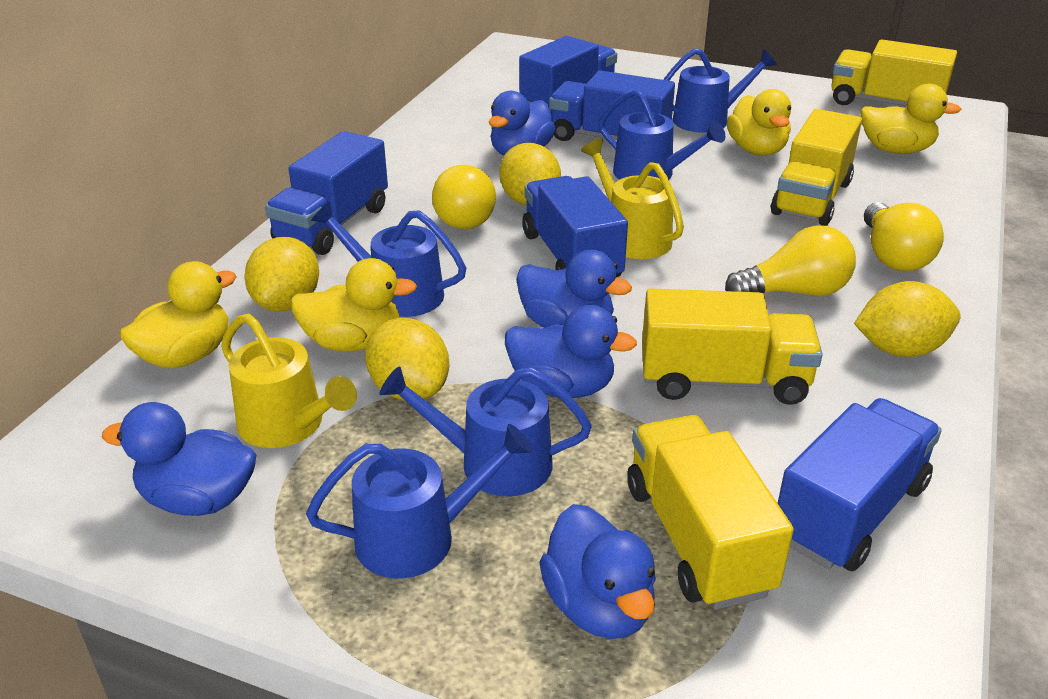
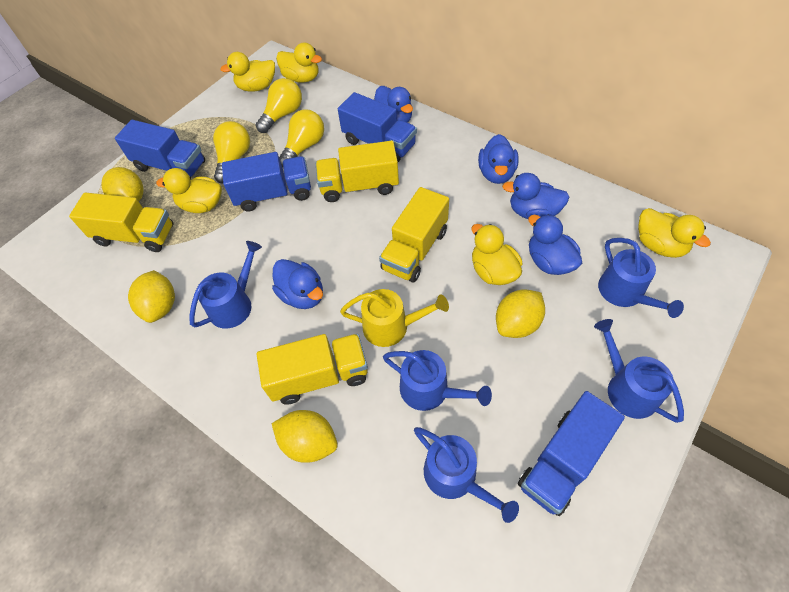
blue truck: 5 -> 4
yellow duck: 4 -> 5
yellow watering can: 2 -> 1

